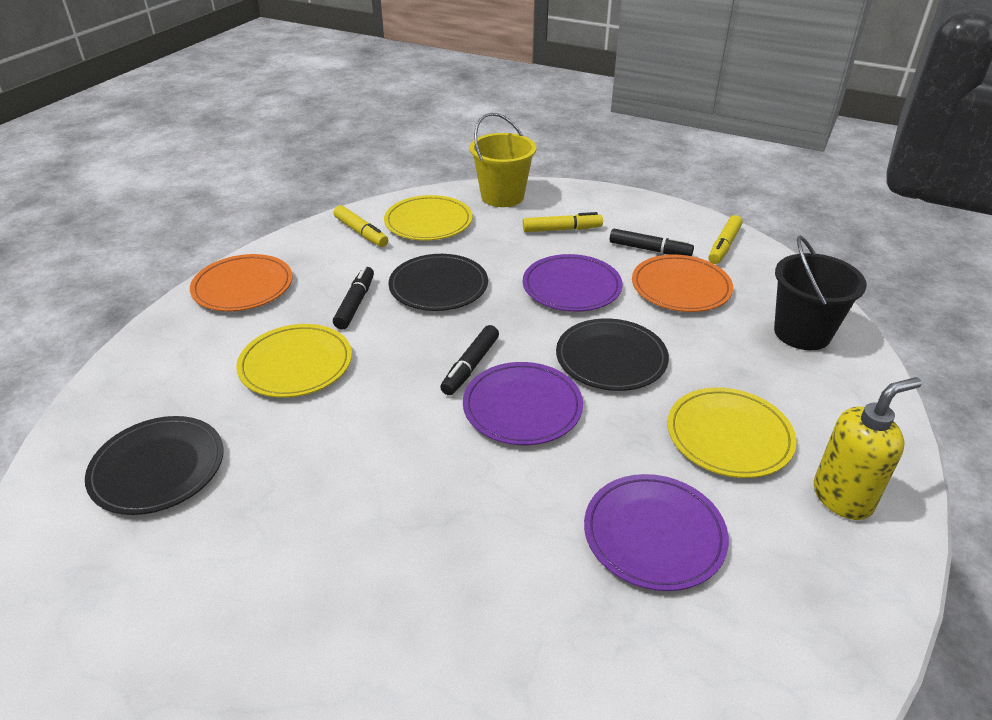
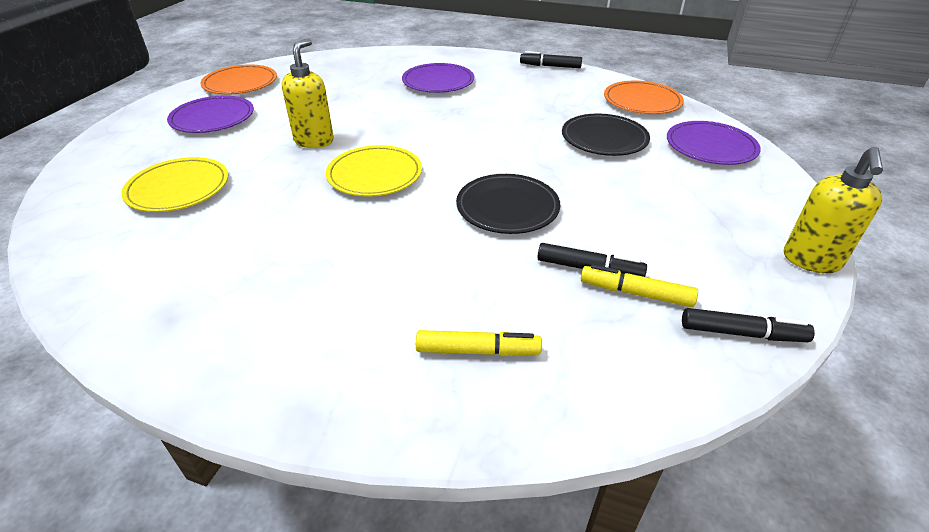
black bucket: 1 -> 0
black plate: 3 -> 2
yellow bucket: 1 -> 0
yellow marker: 3 -> 2
yellow plate: 3 -> 2
yellow soap dispenser: 1 -> 2

